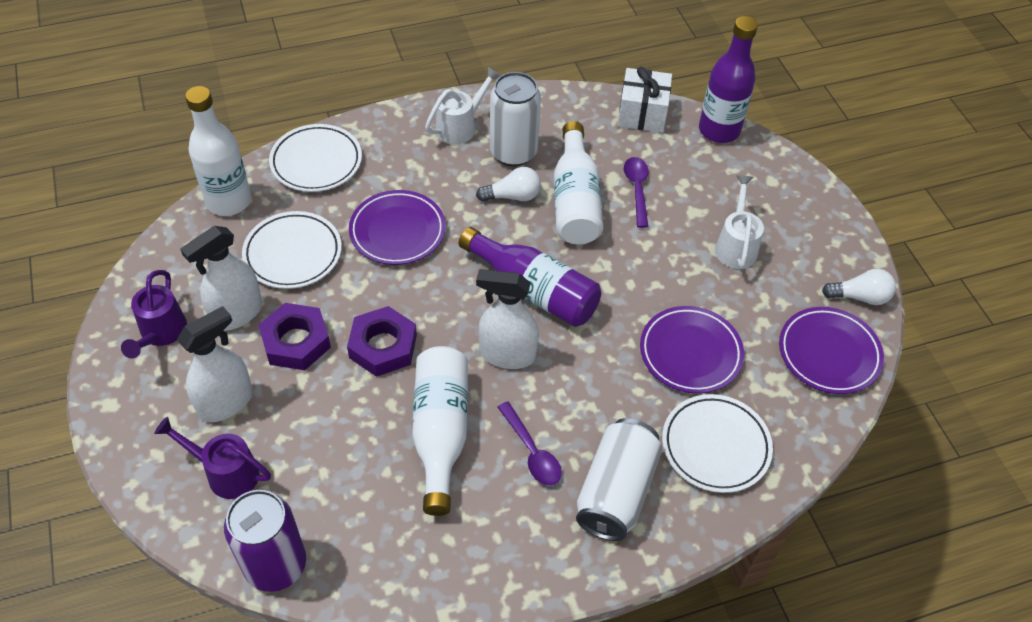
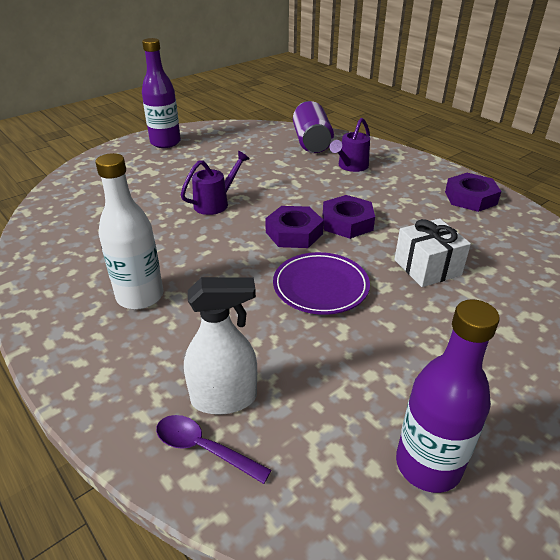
purple nut: 2 -> 3
purple plate: 3 -> 1
purple spoon: 2 -> 1
white bottle: 3 -> 1
white can: 2 -> 0
white light bulb: 2 -> 0
white plate: 3 -> 0
white spray bottle: 3 -> 1
white watering can: 2 -> 0

